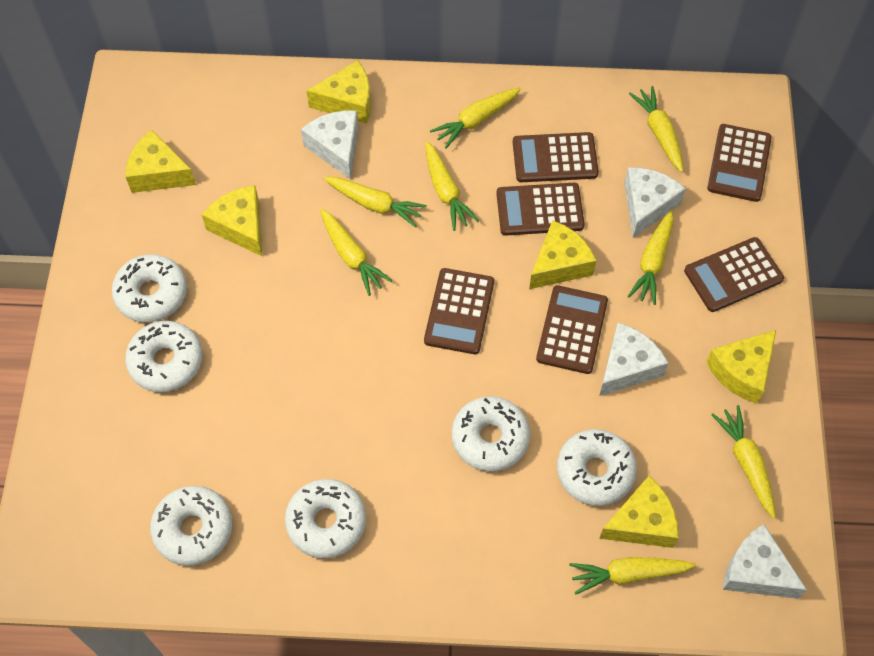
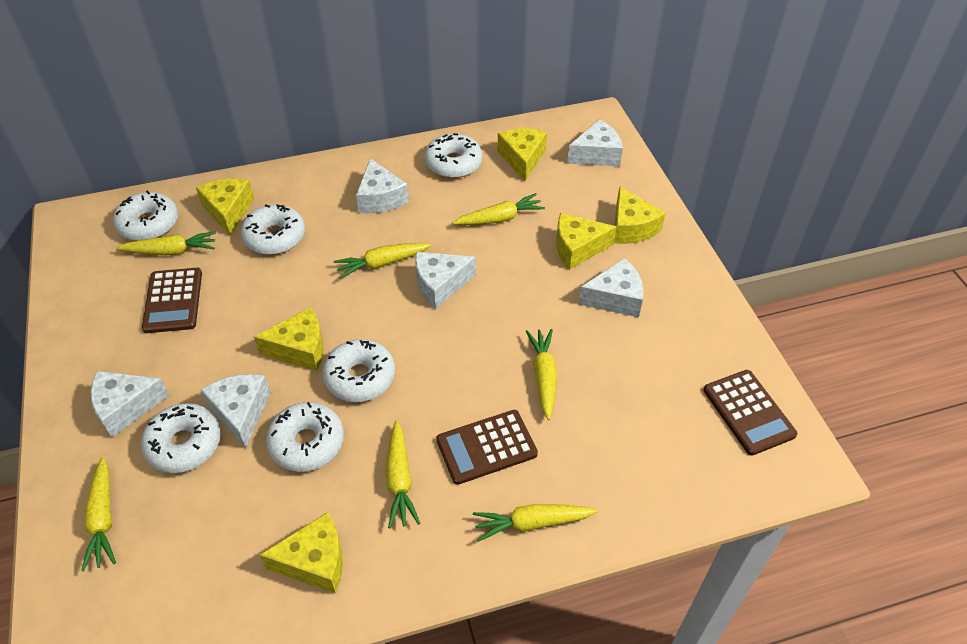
brown calculator: 6 -> 3
white cheese: 4 -> 6
yellow carrot: 8 -> 7

